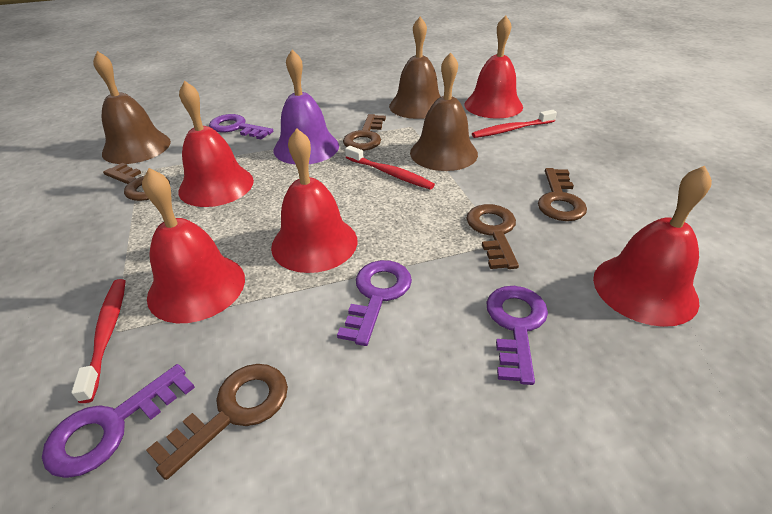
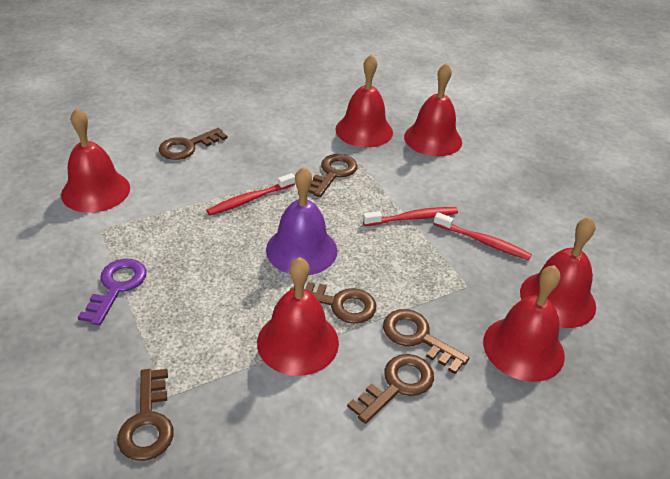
brown bell: 3 -> 0
brown key: 5 -> 6
purple key: 4 -> 1
red bell: 5 -> 6

